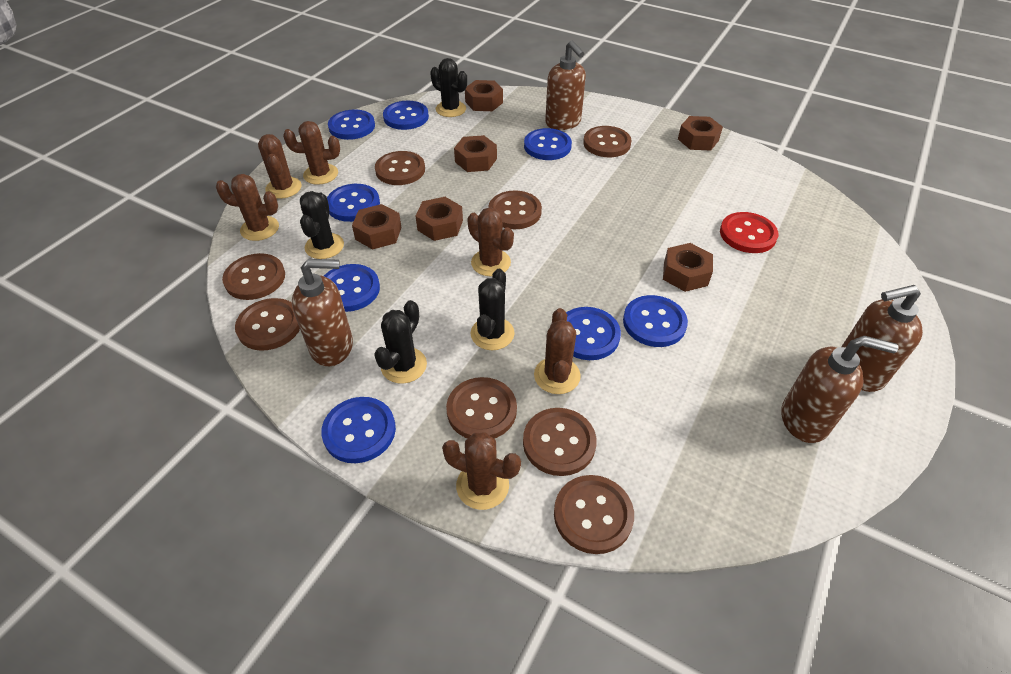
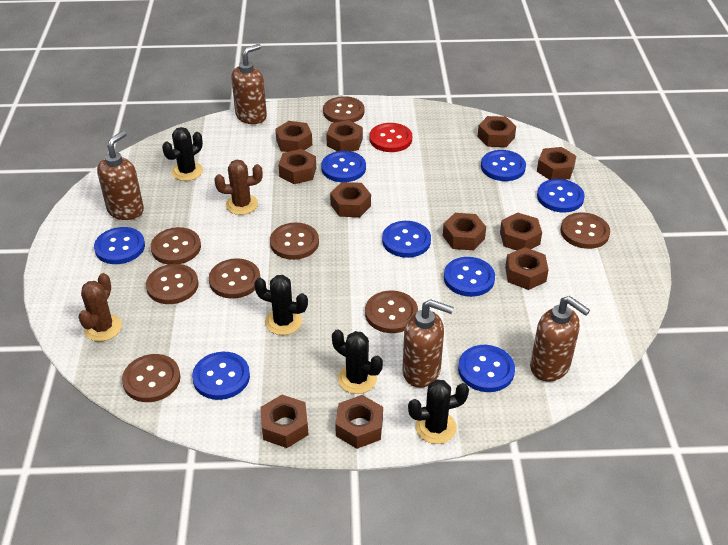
brown cactus: 6 -> 2
brown nut: 6 -> 11

